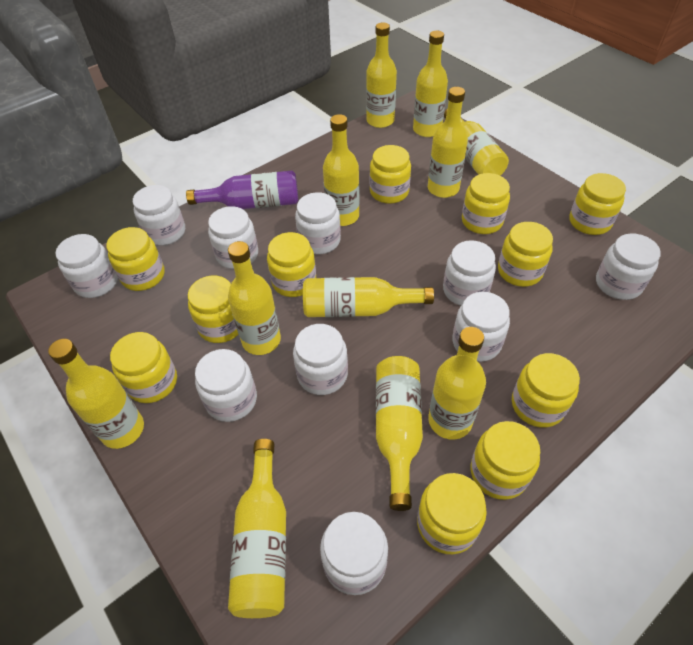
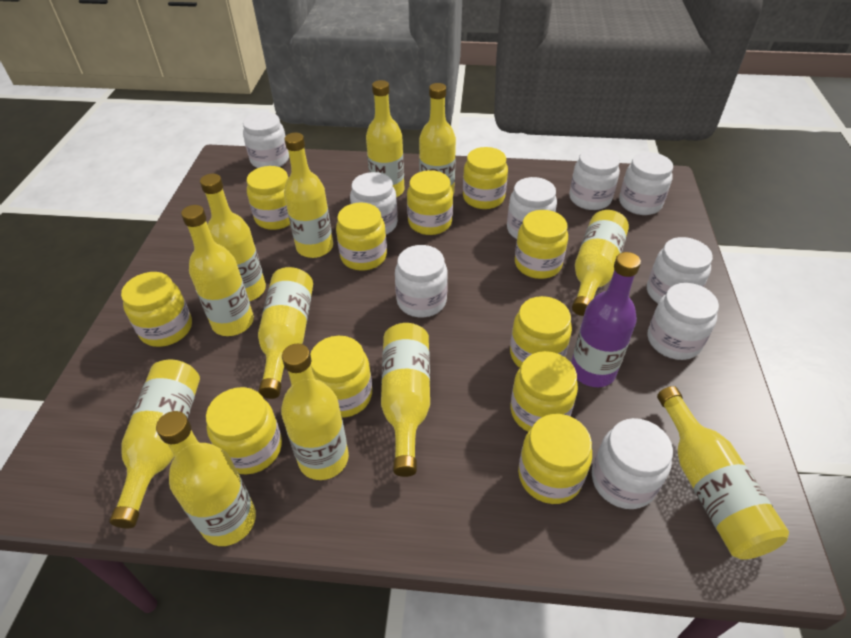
white jar: 10 -> 9
yellow bottle: 11 -> 12

